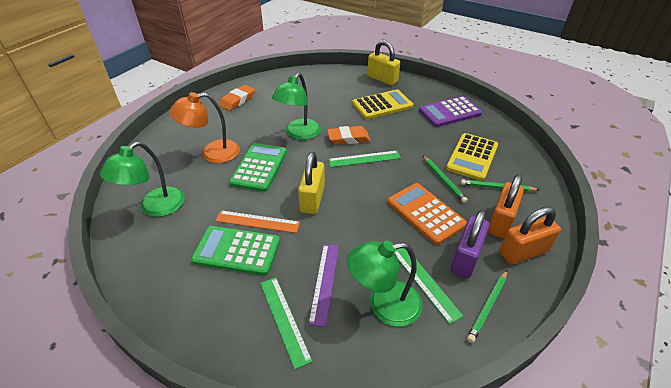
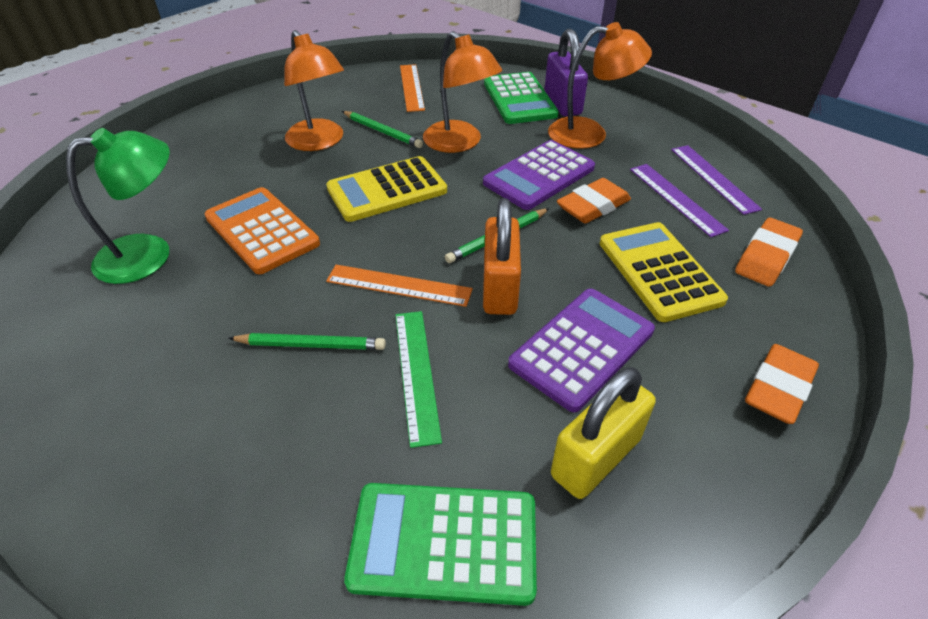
green lamp: 3 -> 1
green ruler: 3 -> 1
orange eraser: 2 -> 3
orange lamp: 1 -> 3
orange padlock: 2 -> 1
orange ruler: 1 -> 2
purple calculator: 1 -> 2
purple ruler: 1 -> 2
yellow padlock: 2 -> 1

